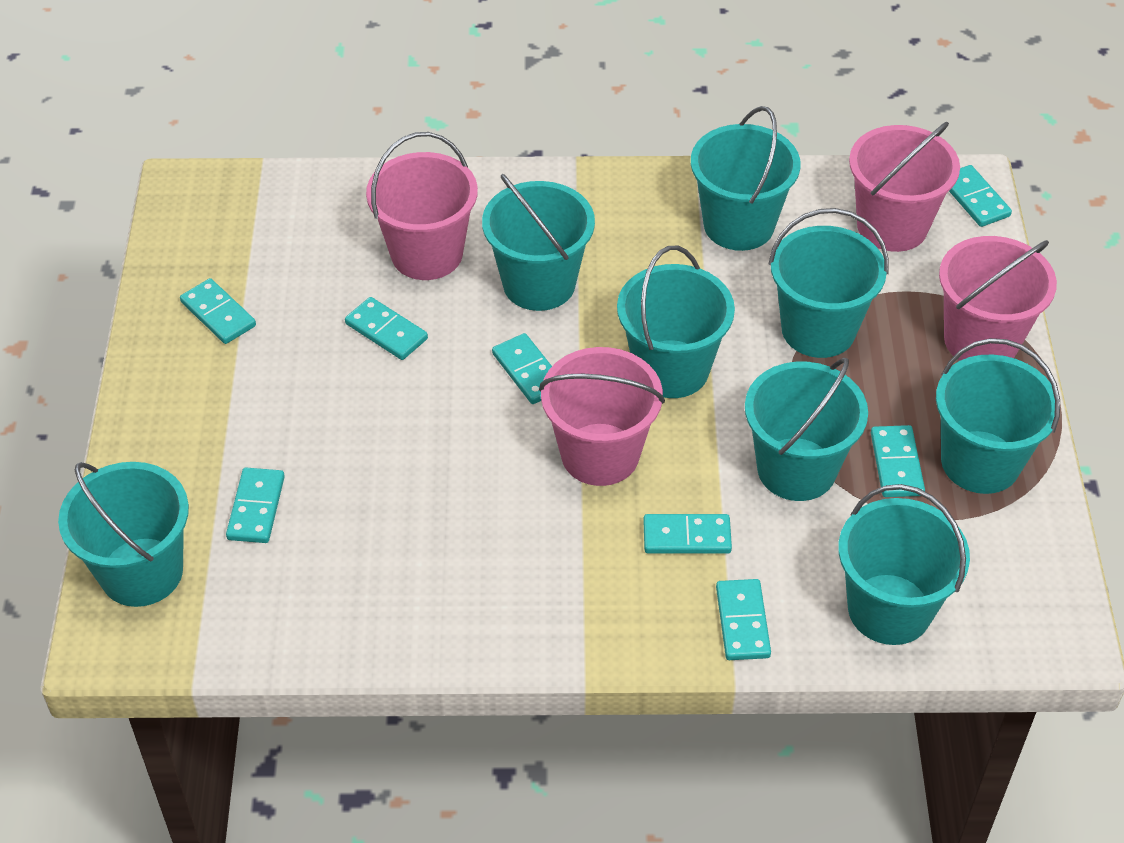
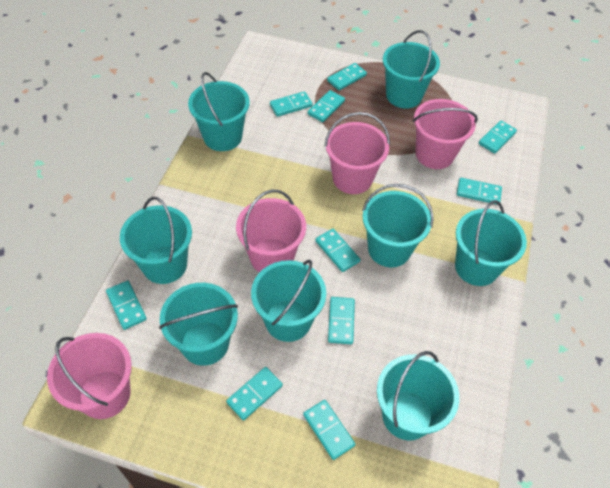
turquoise domino: 8 -> 10

